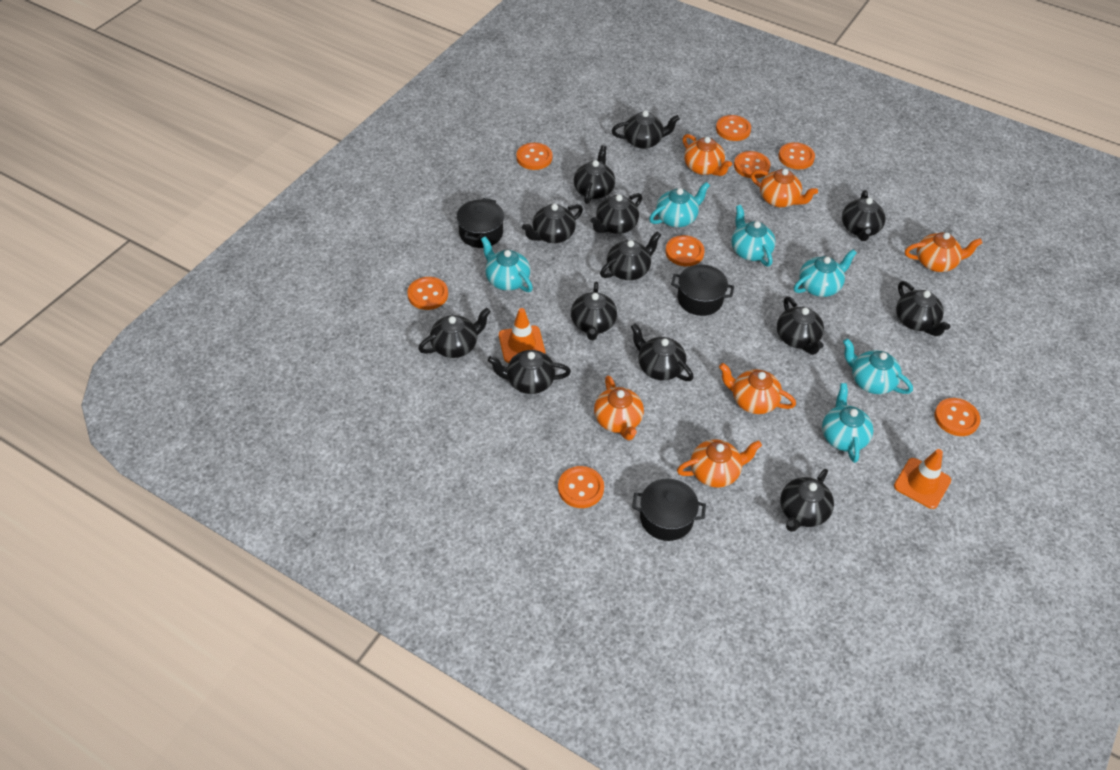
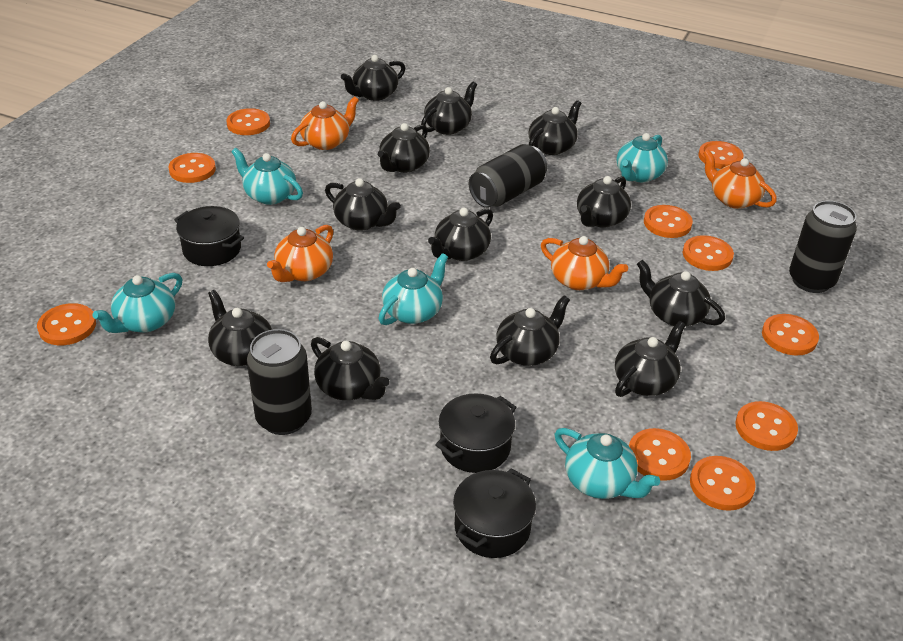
black can: 0 -> 3
black teapot: 13 -> 12
orange button: 8 -> 10
orange teapot: 6 -> 4
orange traffic cone: 2 -> 0
turquoise teapot: 6 -> 5

